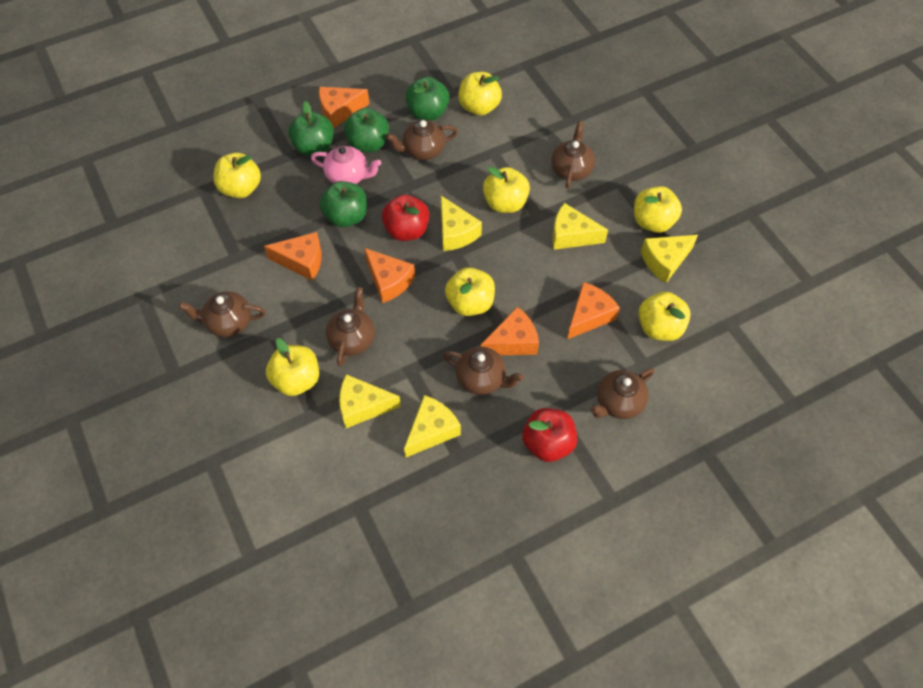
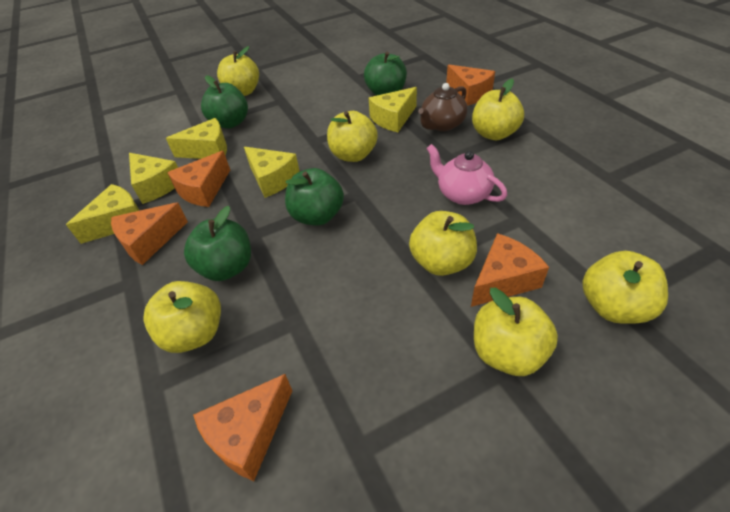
brown teapot: 6 -> 1
red apple: 2 -> 0

